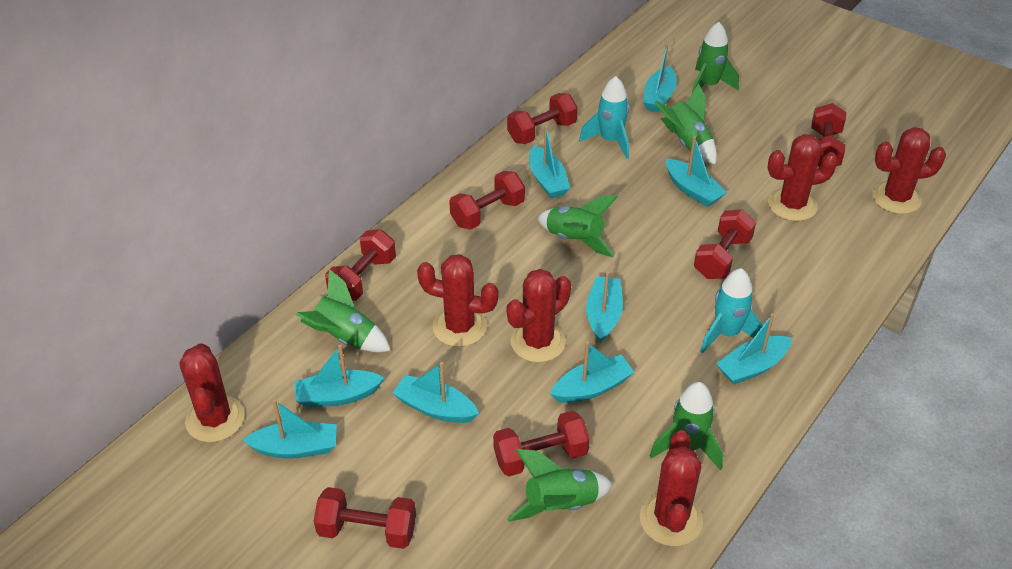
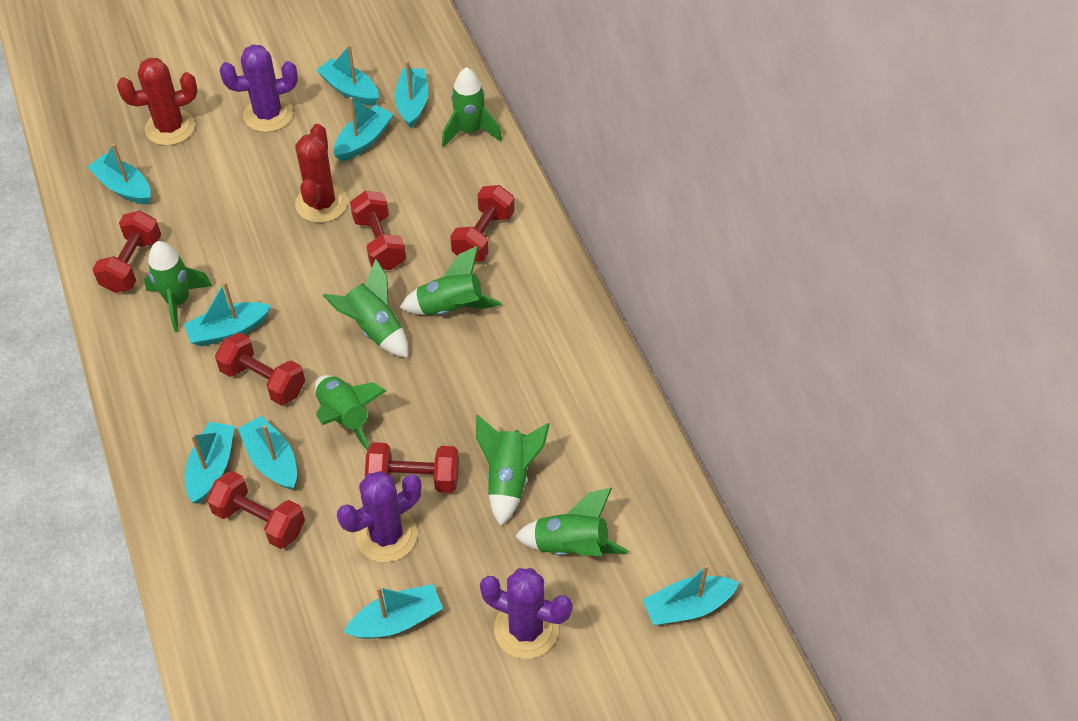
green rocket: 6 -> 7
purple cactus: 0 -> 3
red cactus: 6 -> 2
red dumbbell: 7 -> 6
turquoise rocket: 2 -> 0

